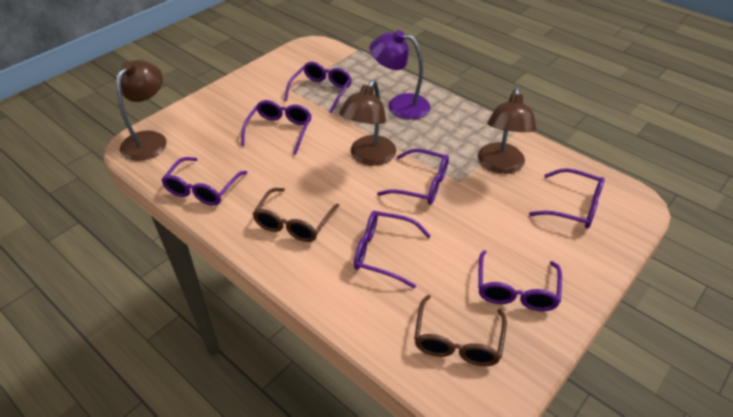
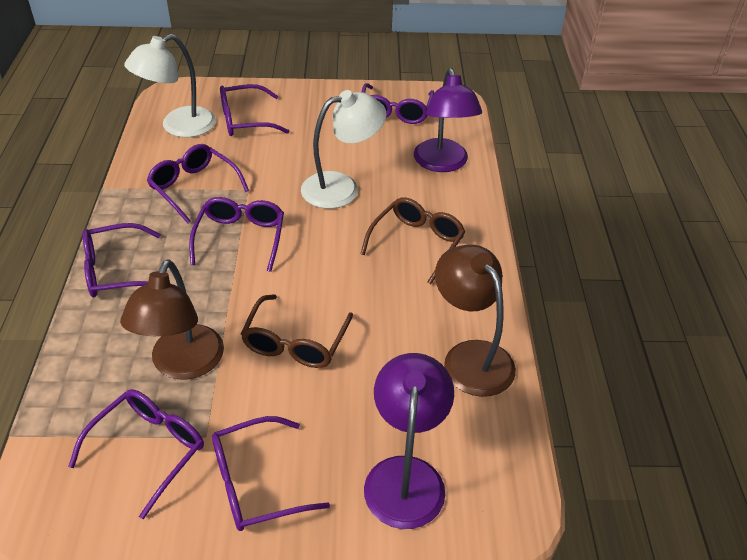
brown lamp: 3 -> 2
purple lamp: 1 -> 2
white lamp: 0 -> 2

